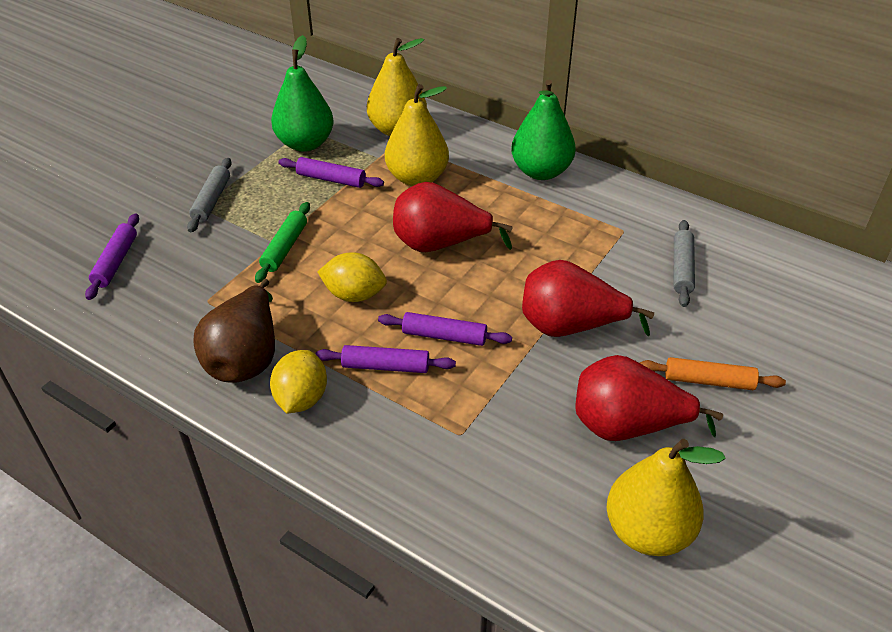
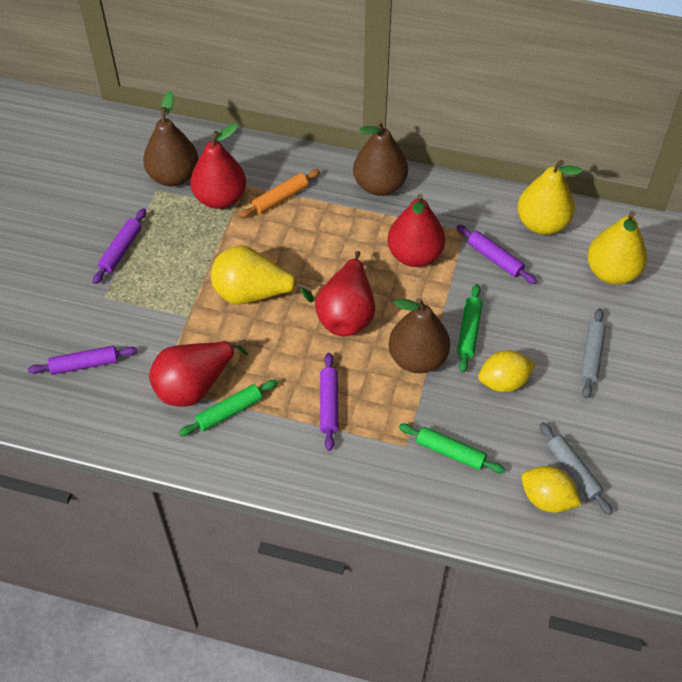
brown pear: 1 -> 3
green pear: 2 -> 0
green rolling pin: 1 -> 3
red pear: 3 -> 4

